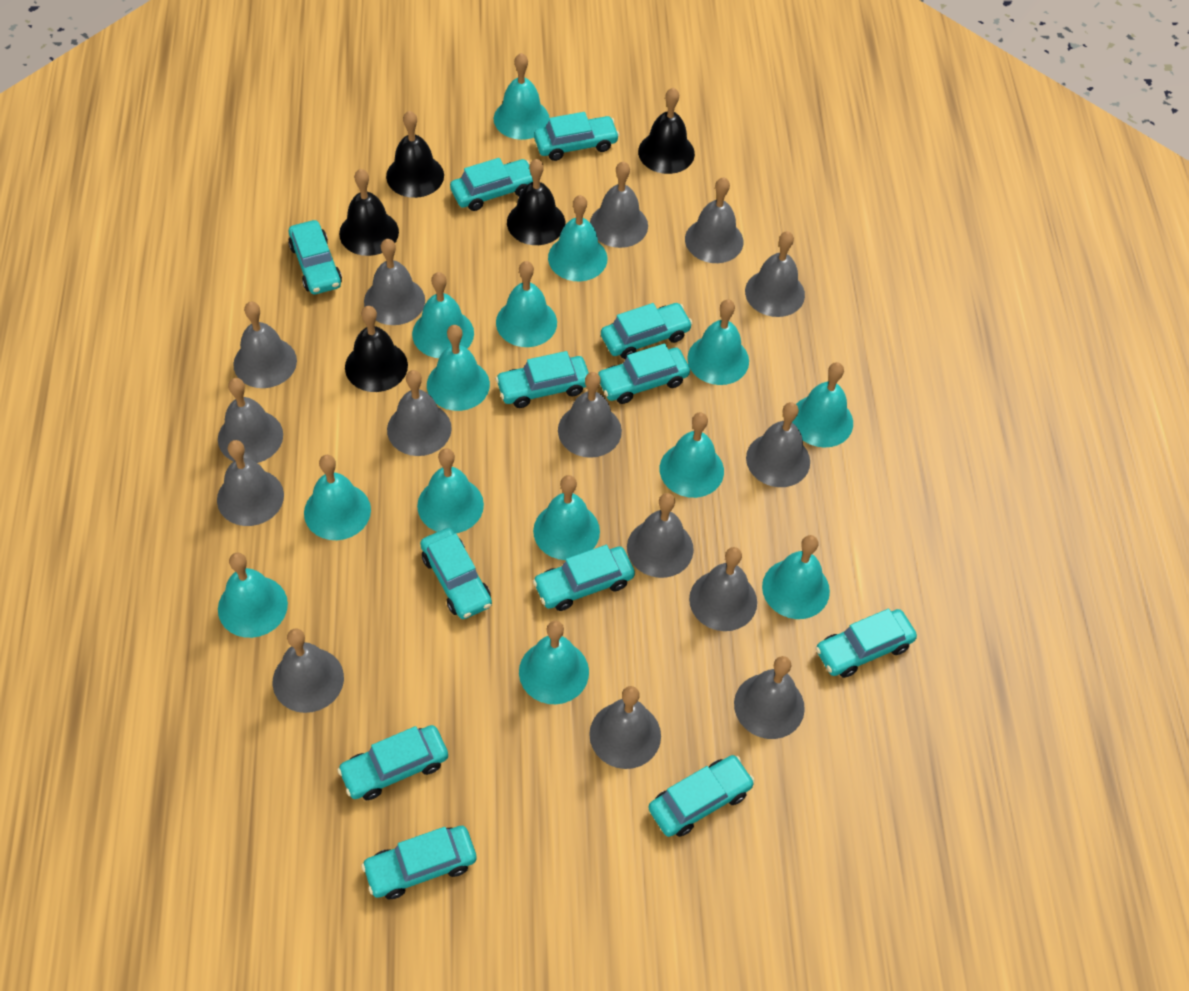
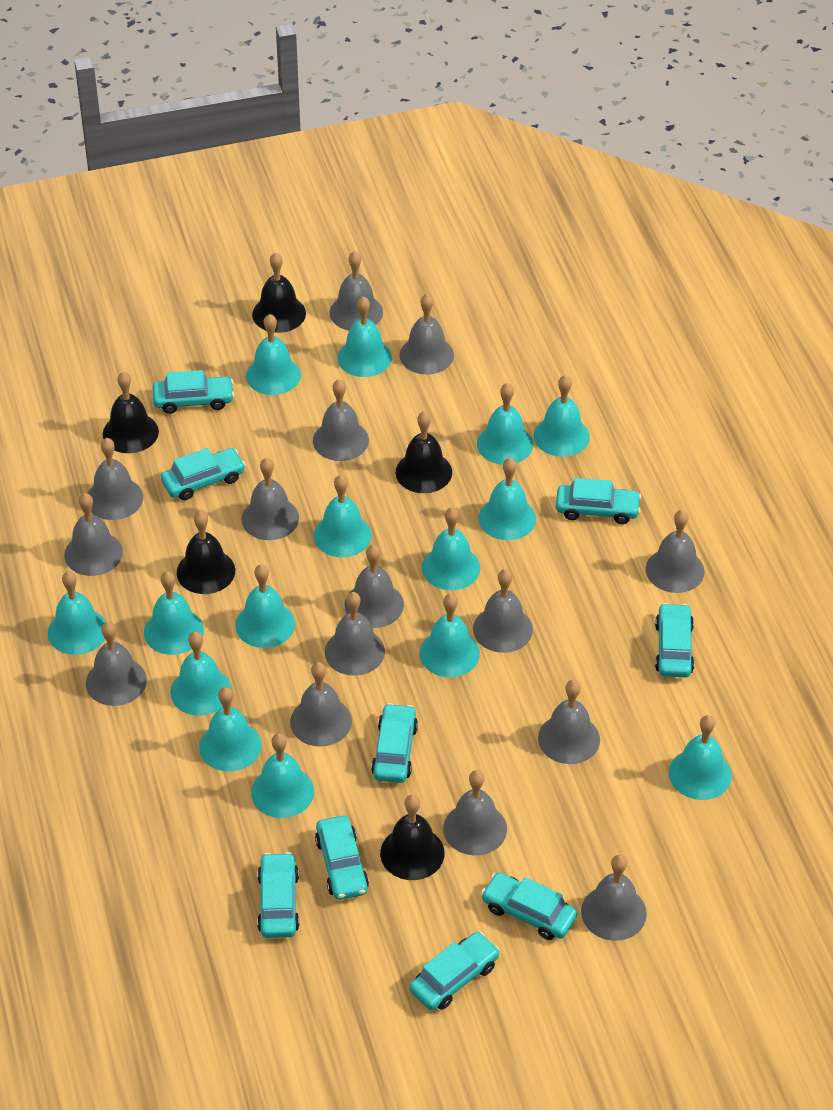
turquoise bell: 14 -> 15
turquoise car: 12 -> 9

